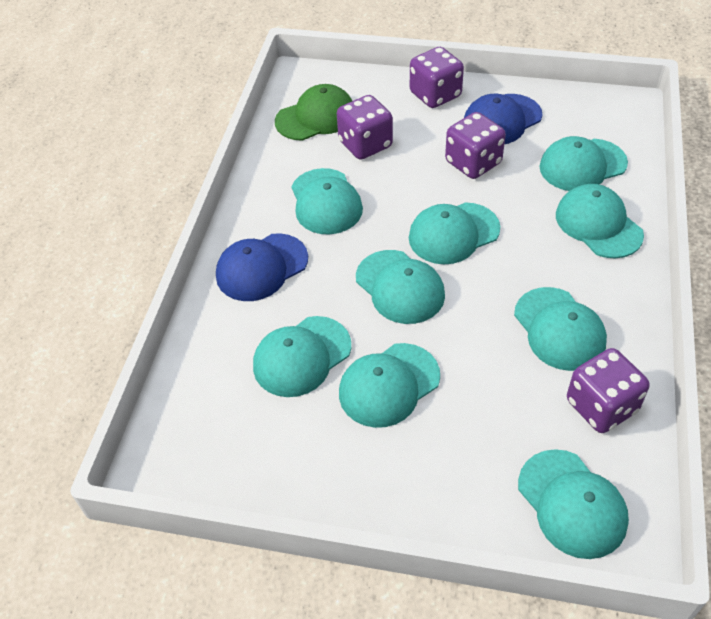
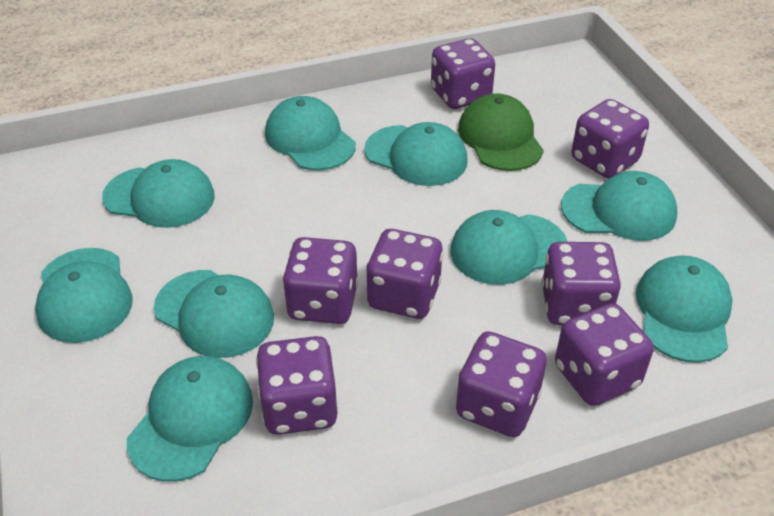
blue cap: 2 -> 0
purple dice: 4 -> 8

